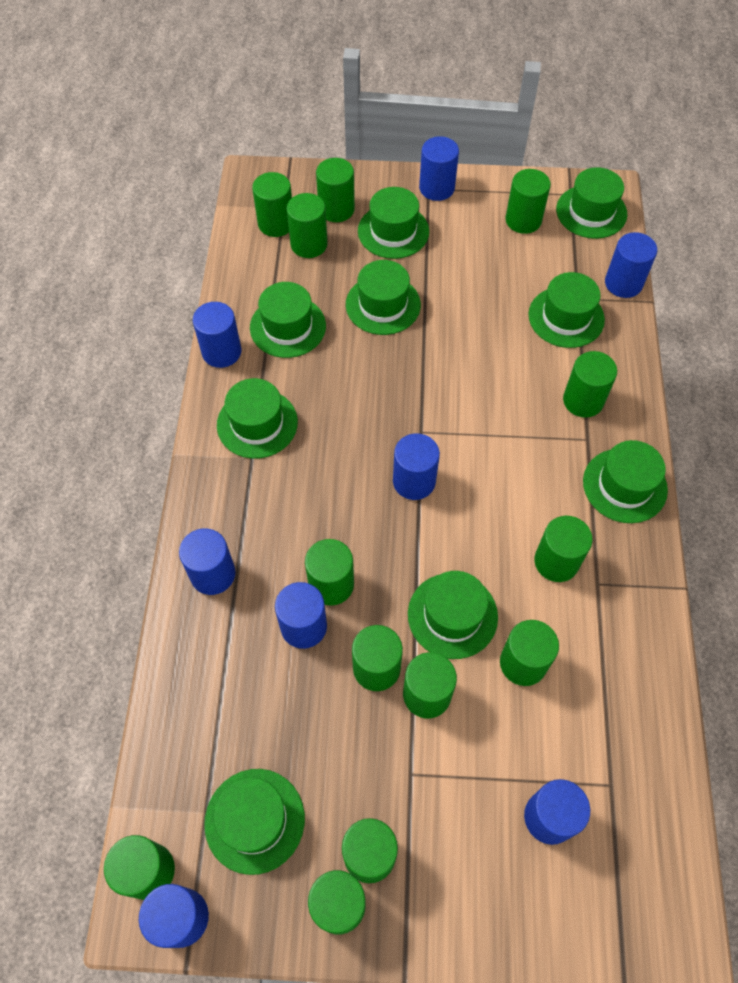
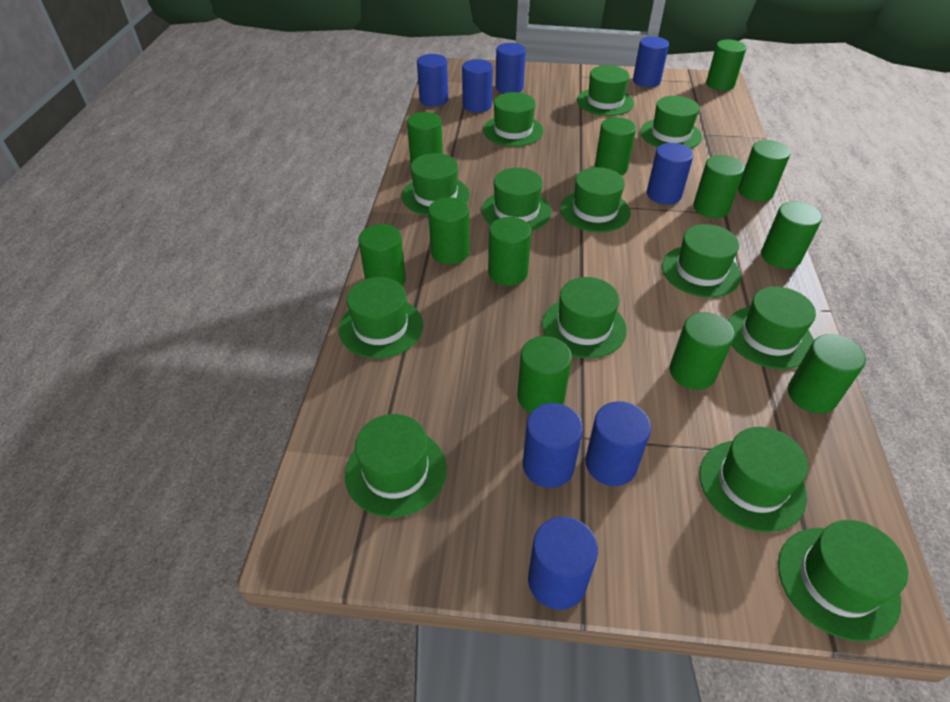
green cylinder: 13 -> 12
green hat: 9 -> 13

